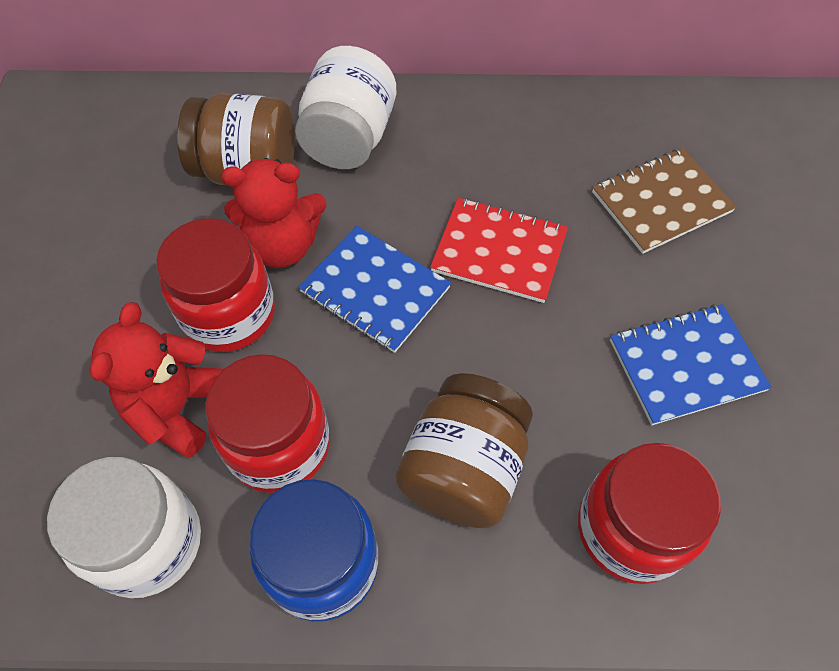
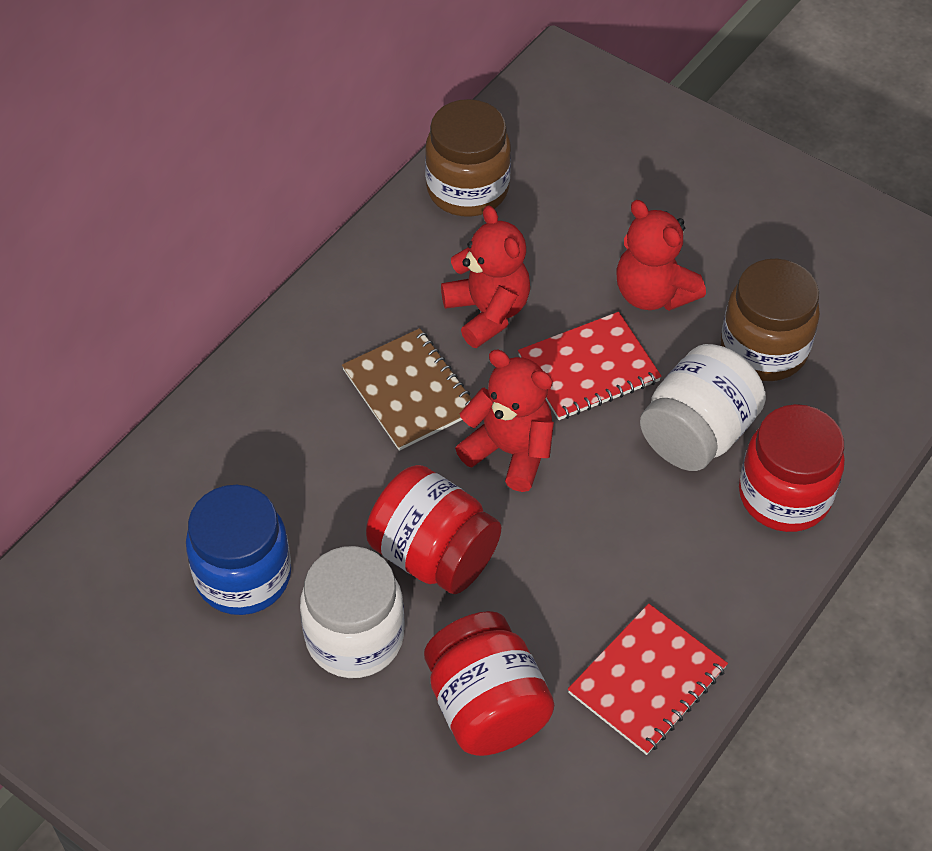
blue notebook: 2 -> 0
red notebook: 1 -> 2
red teddy bear: 2 -> 3

